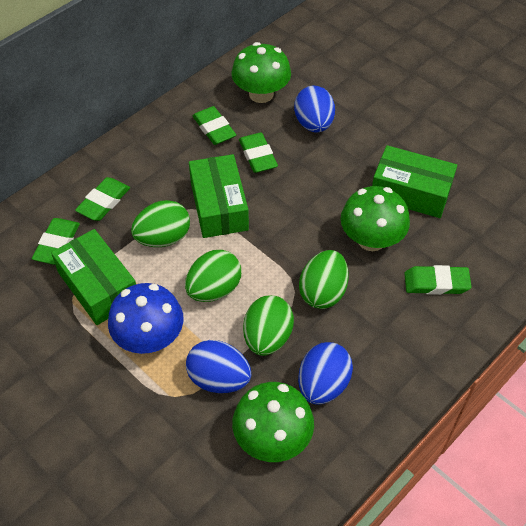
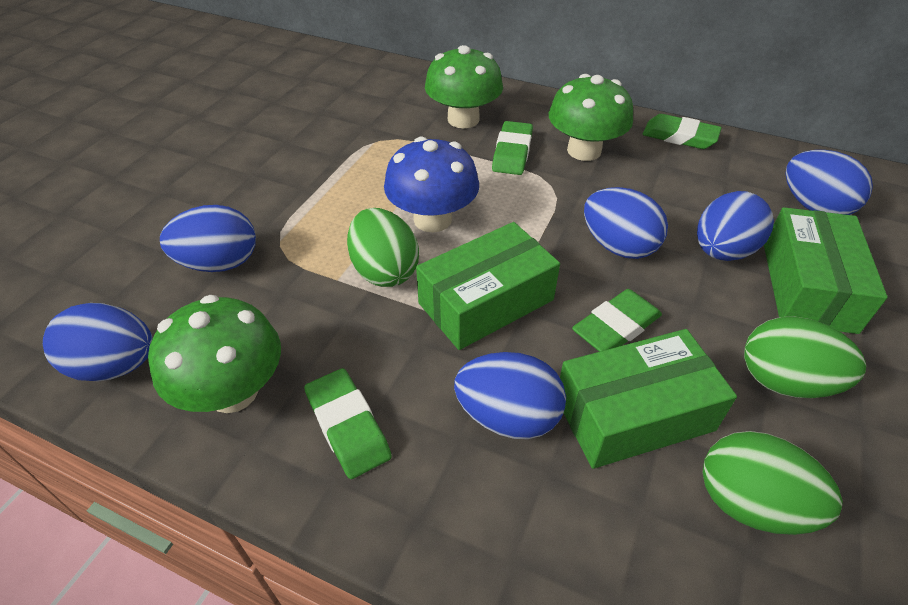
blue egg: 3 -> 6
green egg: 4 -> 3
green eraser: 5 -> 4

